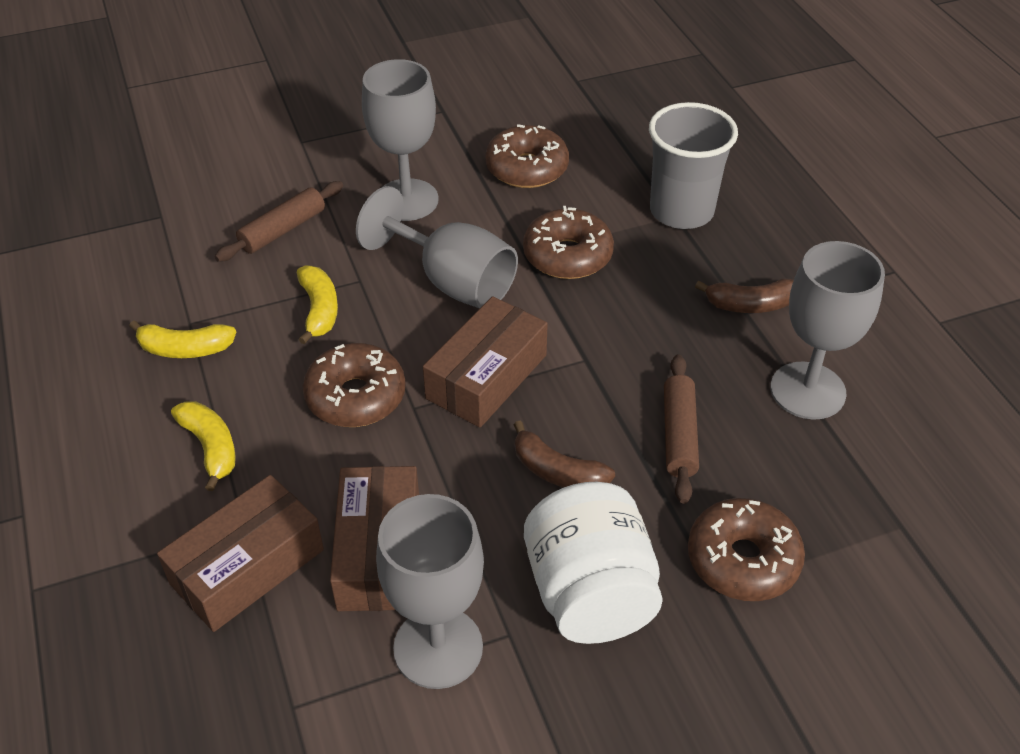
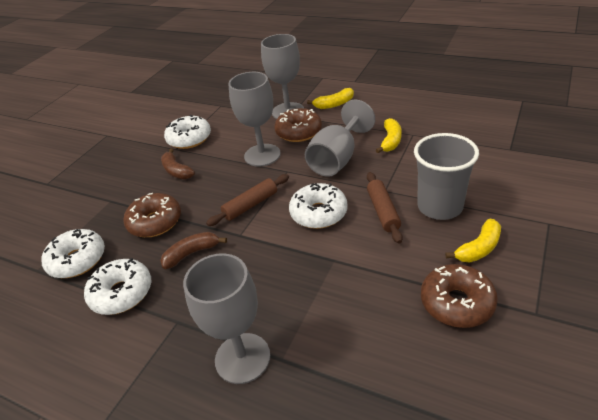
brown box: 3 -> 0
brown donut: 4 -> 3
white donut: 0 -> 4
white jar: 1 -> 0

